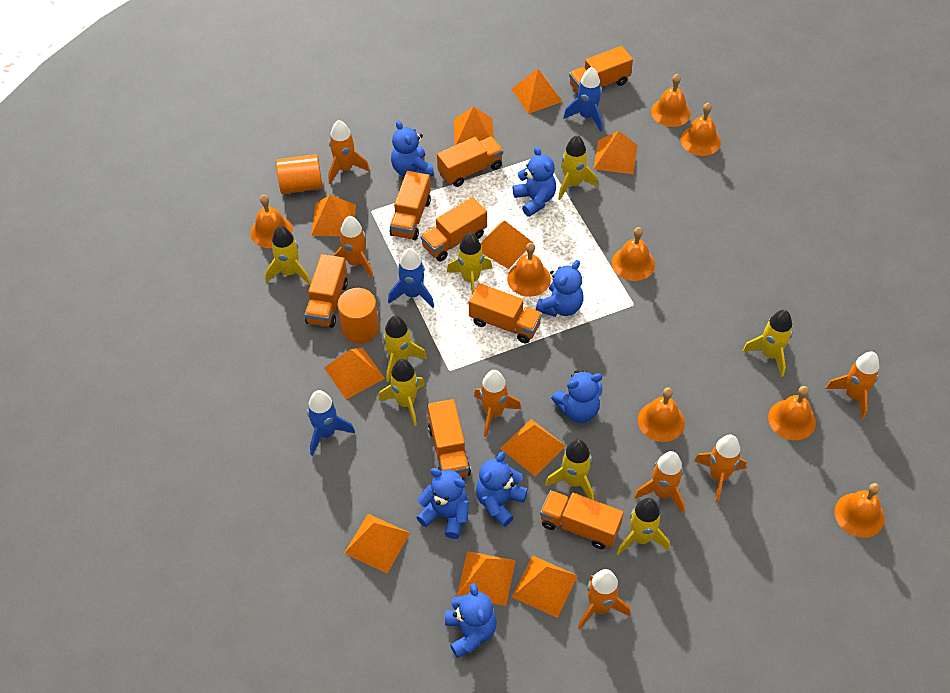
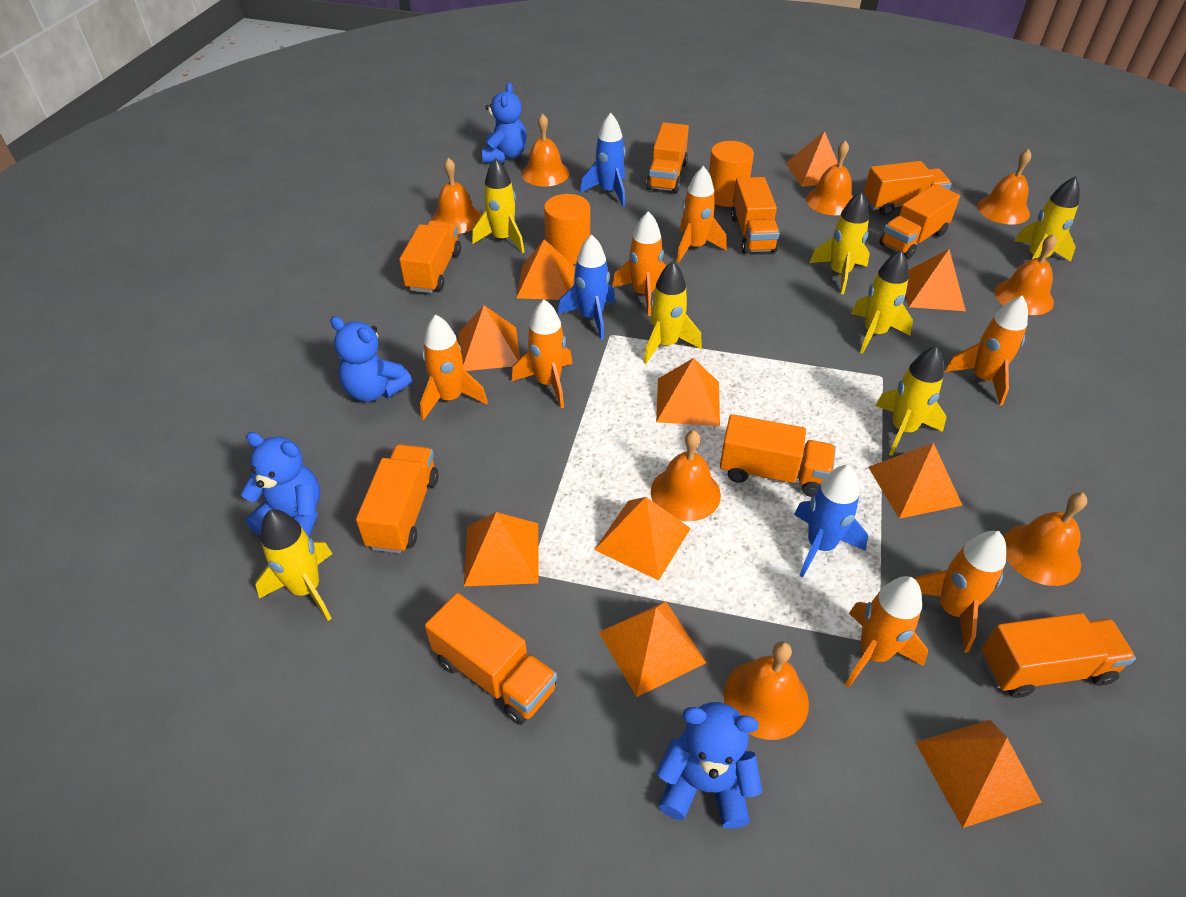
blue teddy bear: 7 -> 4
orange truck: 8 -> 9
yellow rocket: 8 -> 7

